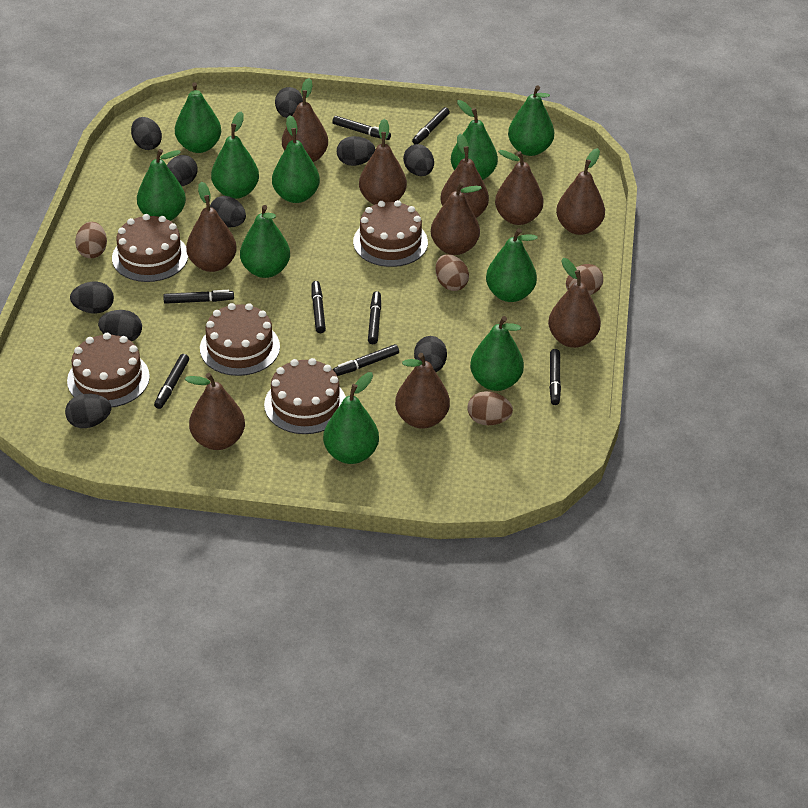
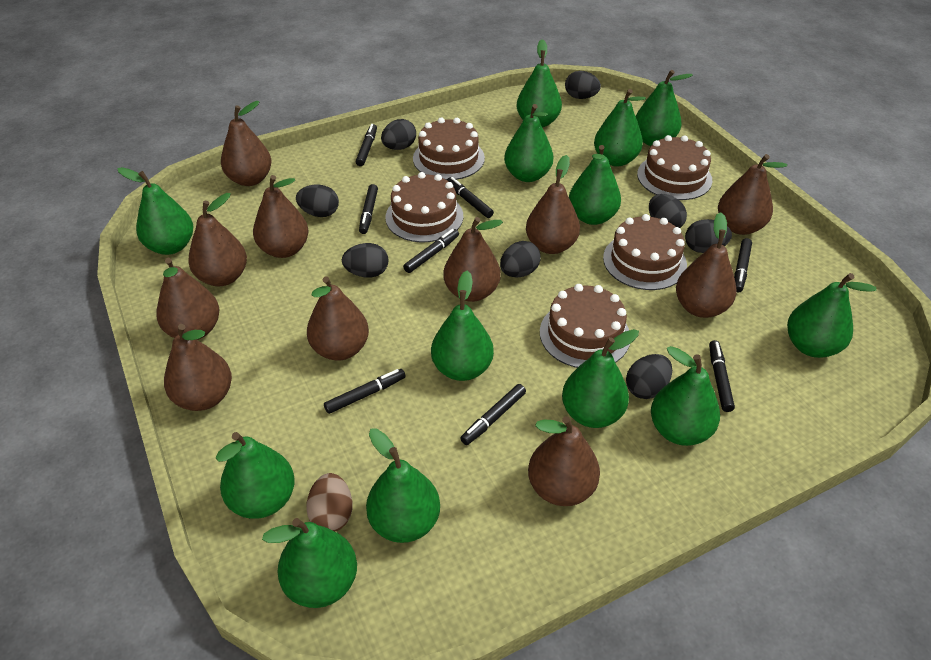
black egg: 10 -> 8
brown egg: 4 -> 1
brown pear: 10 -> 11
green pear: 10 -> 13

